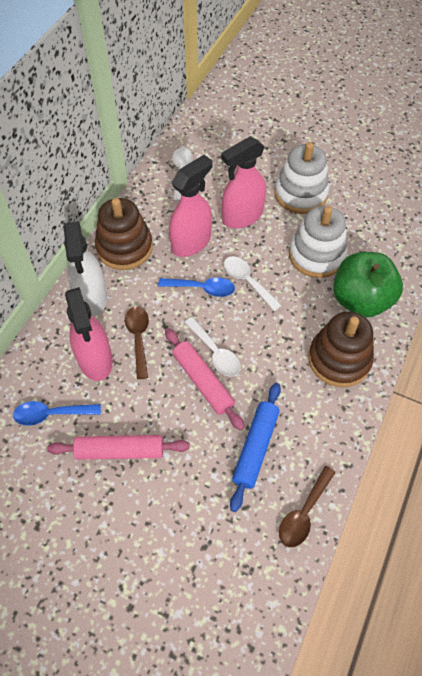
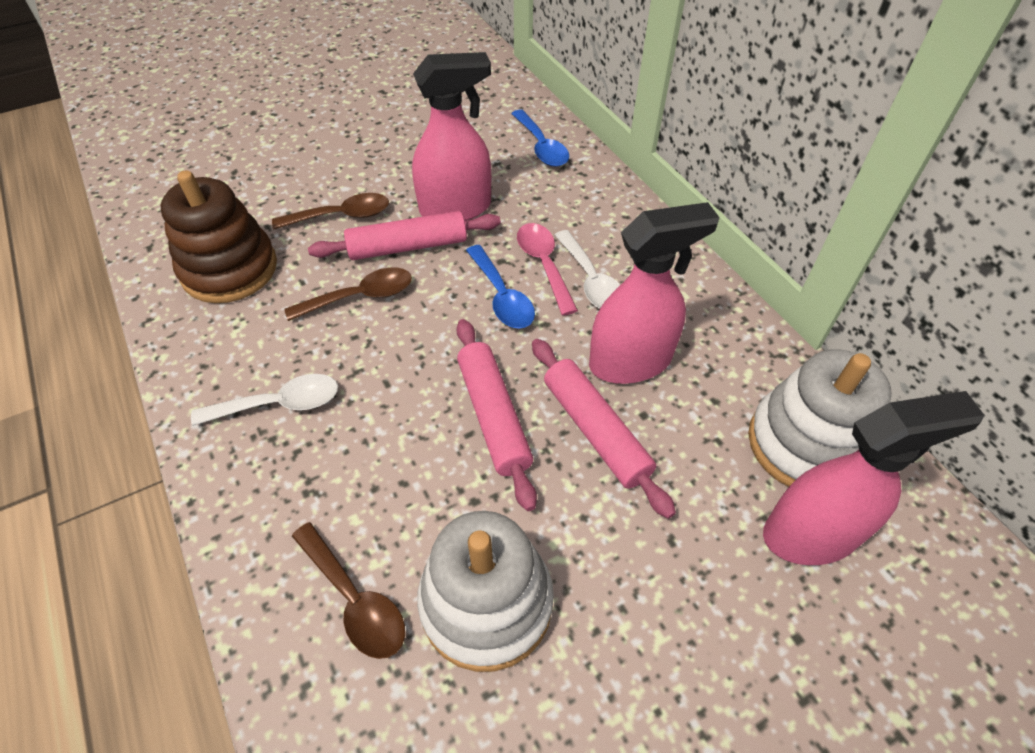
blue rolling pin: 1 -> 0
brown spoon: 2 -> 3
brown stacking toy: 2 -> 1
green apple: 1 -> 0
pink rolling pin: 2 -> 3
pink spoon: 0 -> 1
white spoon: 3 -> 2
white spray bottle: 1 -> 0

